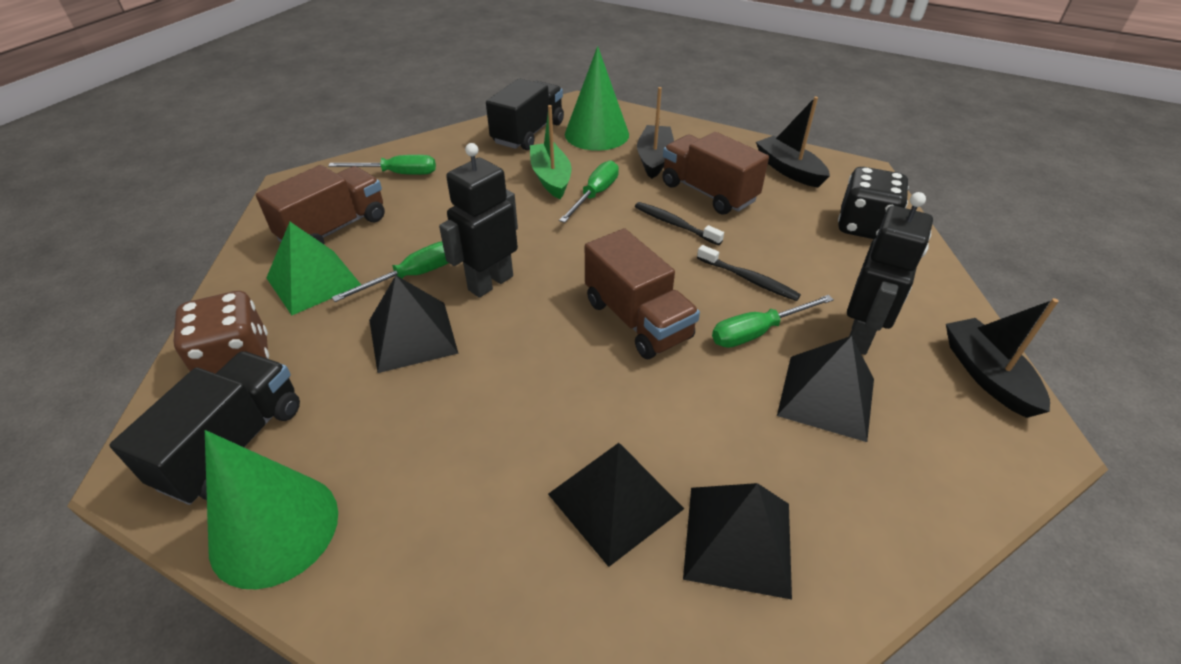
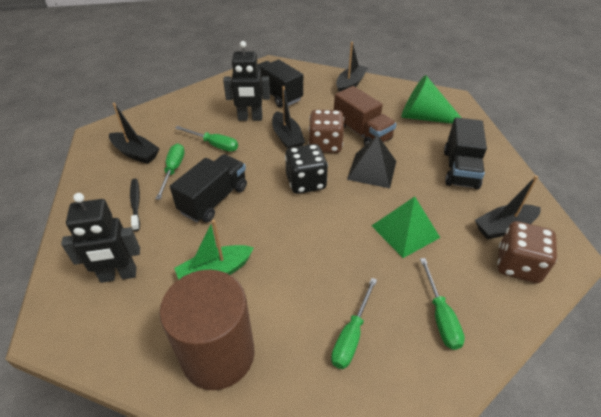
black boat: 3 -> 4
black pyramid: 4 -> 1
black toothbrush: 2 -> 1
black truck: 2 -> 3
brown cylinder: 0 -> 1
brown dice: 1 -> 2
brown truck: 3 -> 1
green cone: 2 -> 1

